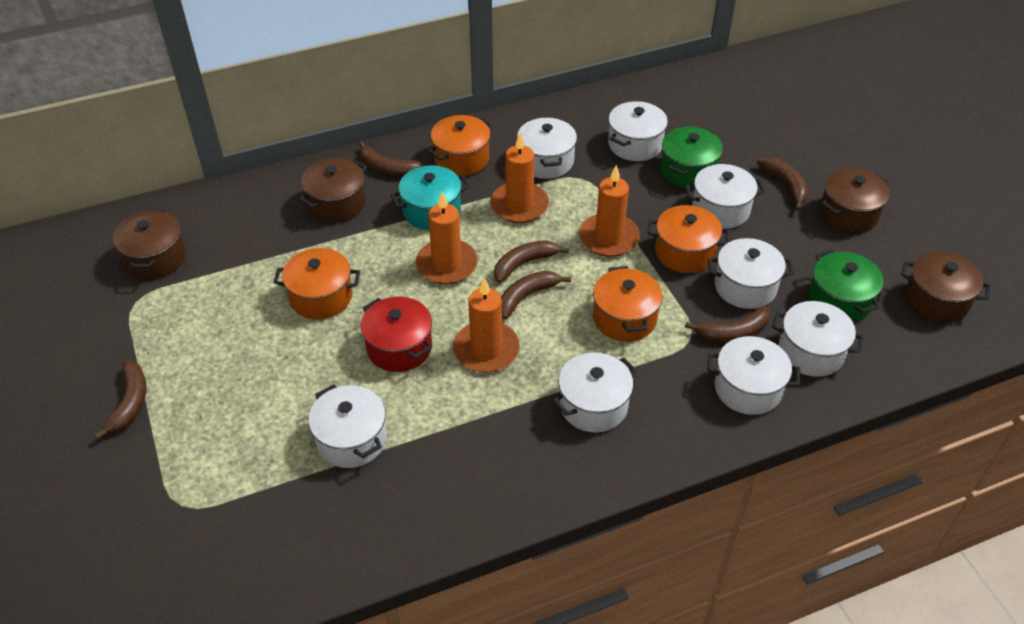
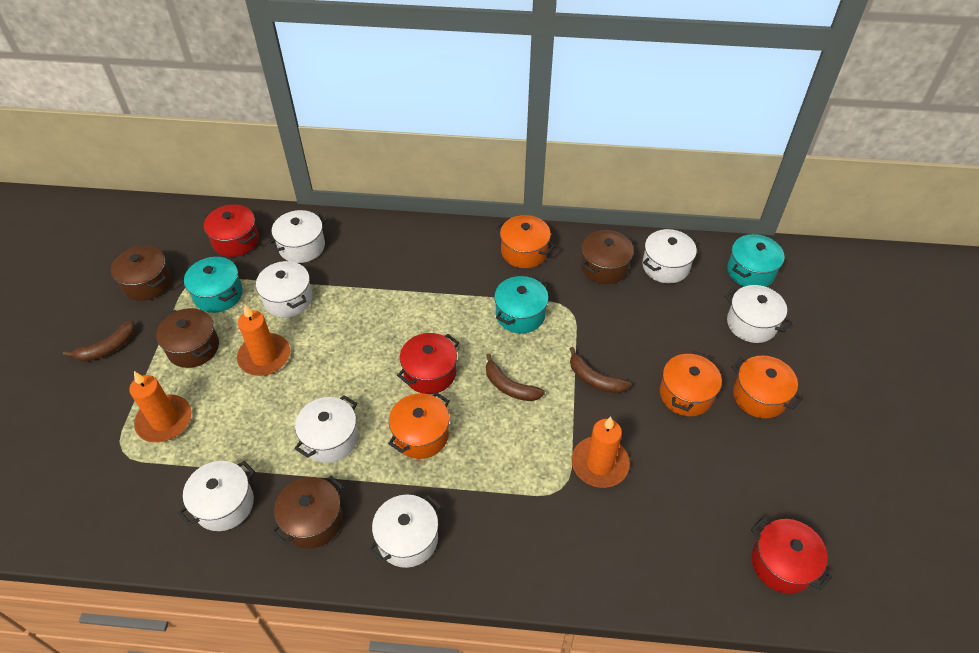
brown banana: 6 -> 3
green pot: 2 -> 0
orange candle: 4 -> 3
red pot: 1 -> 3
turquoise pot: 1 -> 3
white pot: 8 -> 7

